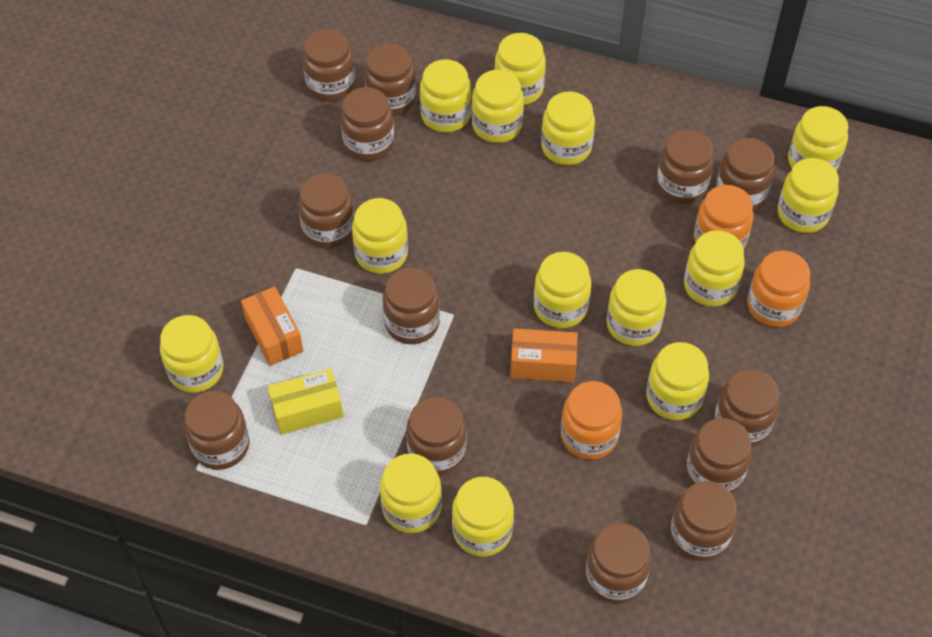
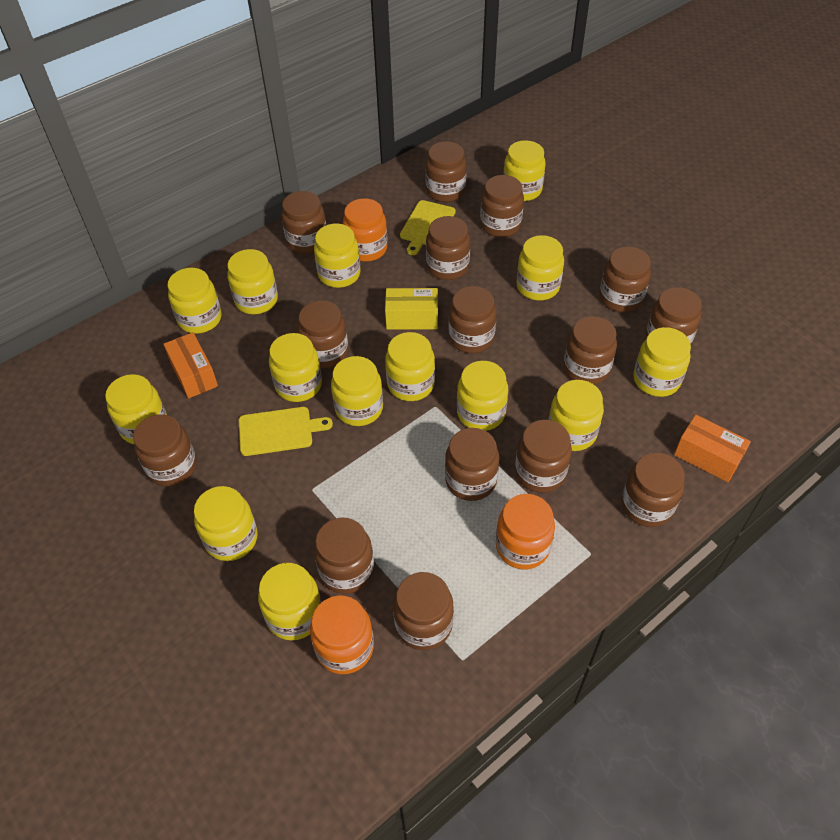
brown jar: 13 -> 15
yellow cutting board: 0 -> 2

